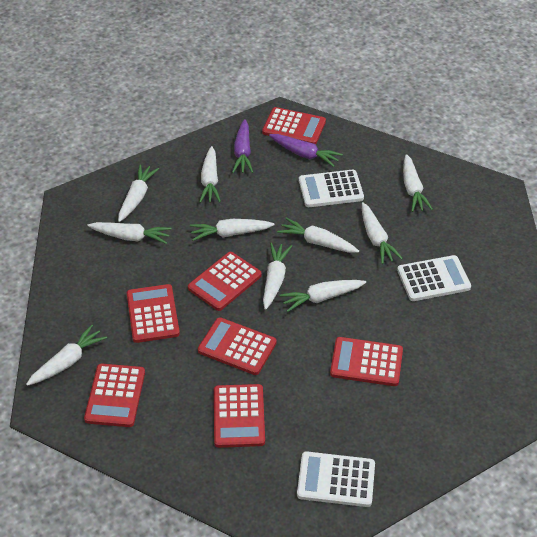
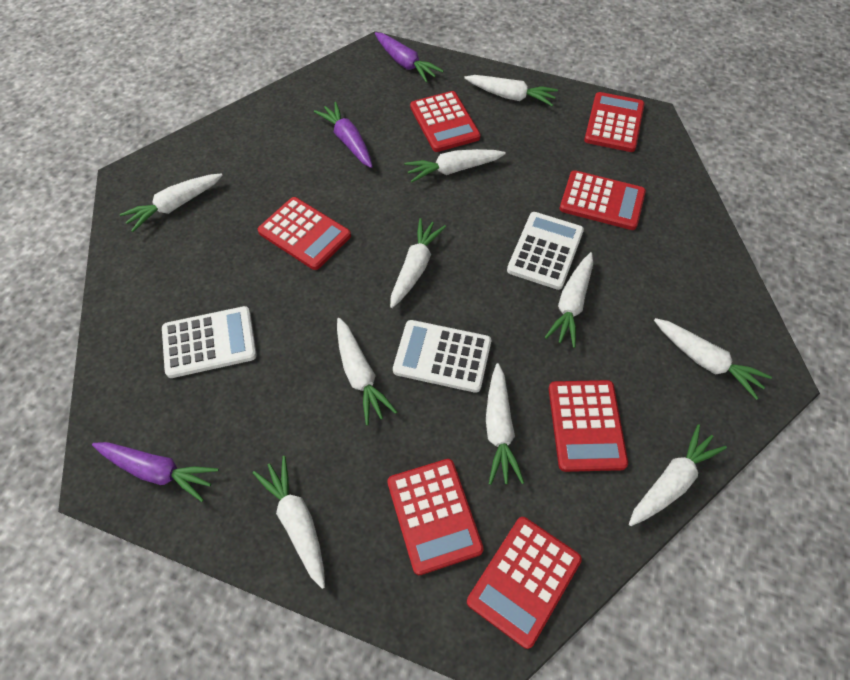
purple carrot: 2 -> 3

